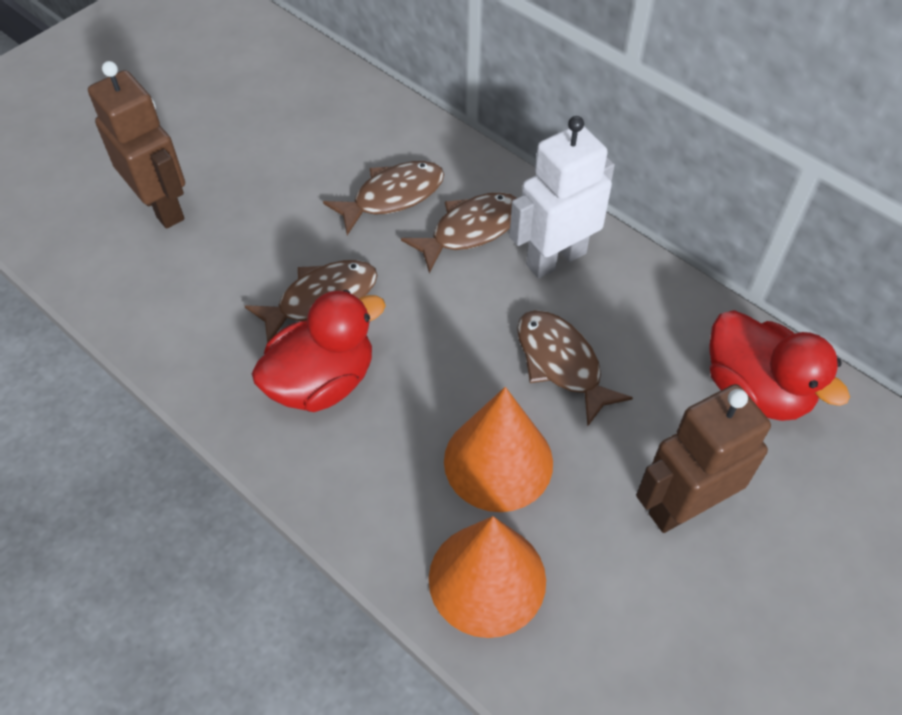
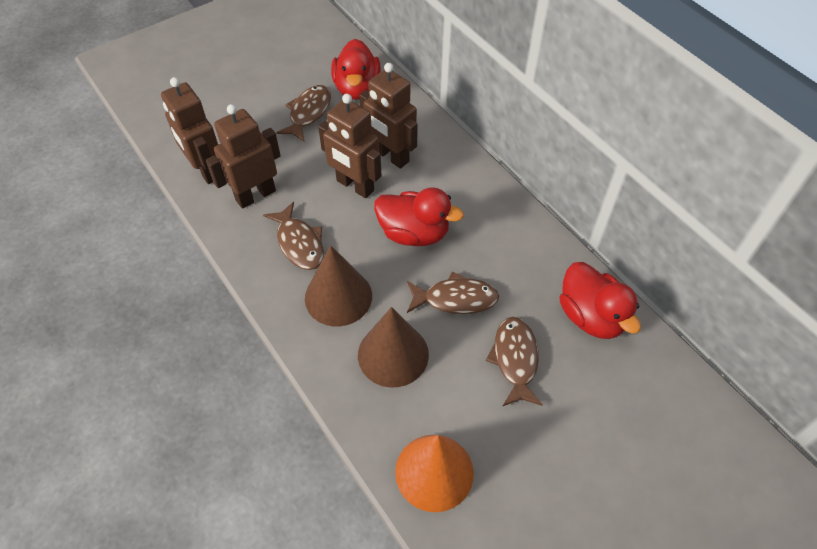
brown cone: 0 -> 2
brown robot: 2 -> 4
orange cone: 2 -> 1
red duck: 2 -> 3
white robot: 1 -> 0

